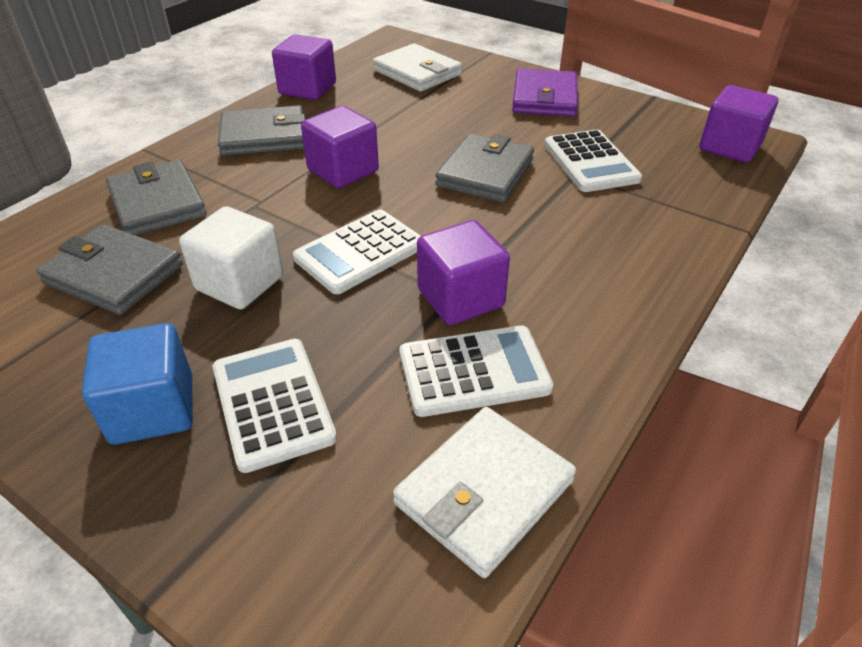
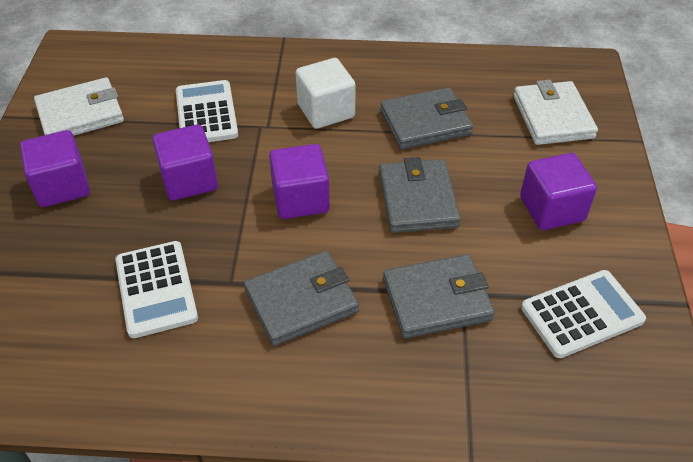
blue cube: 1 -> 0
purple wallet: 1 -> 0
white calculator: 4 -> 3

